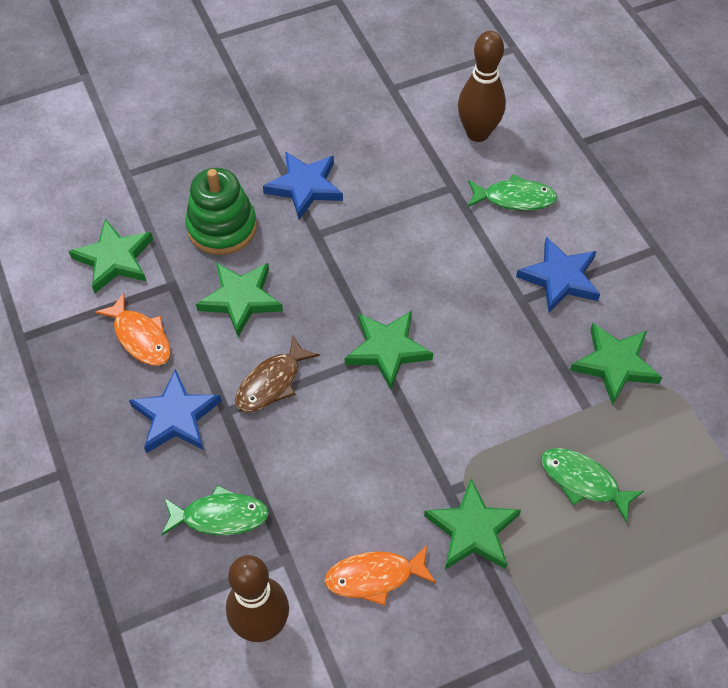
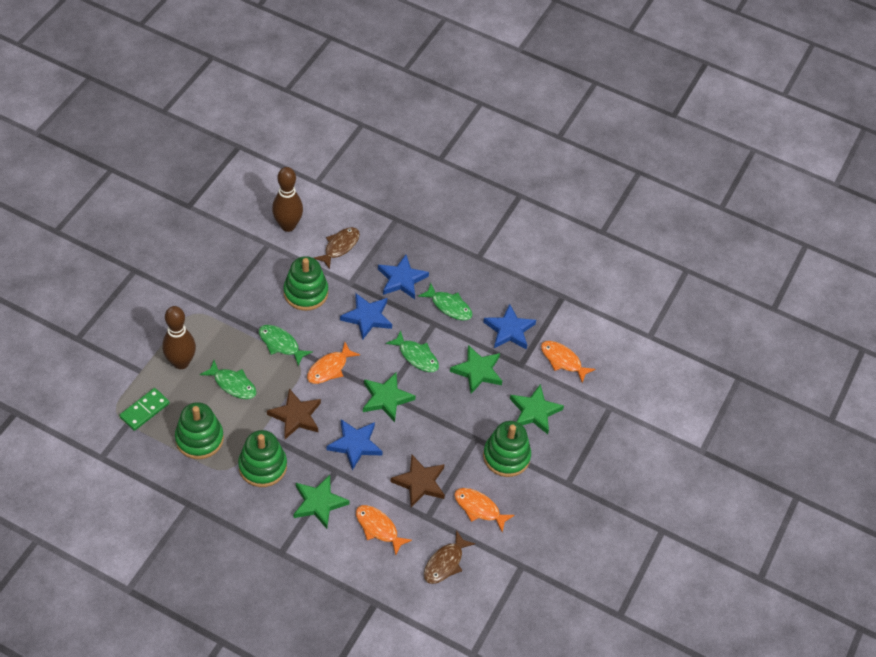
blue star: 3 -> 4
brown fish: 1 -> 2
brown star: 0 -> 2
green domino: 0 -> 1
green fish: 3 -> 4
green stacking toy: 1 -> 4
green star: 5 -> 4
orange fish: 2 -> 4

